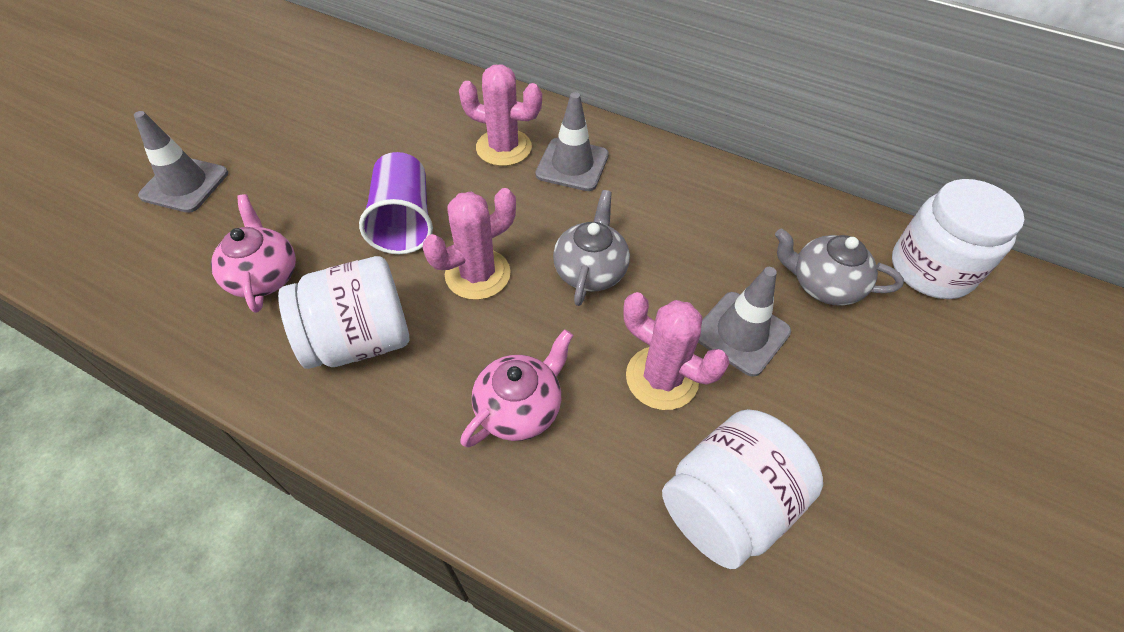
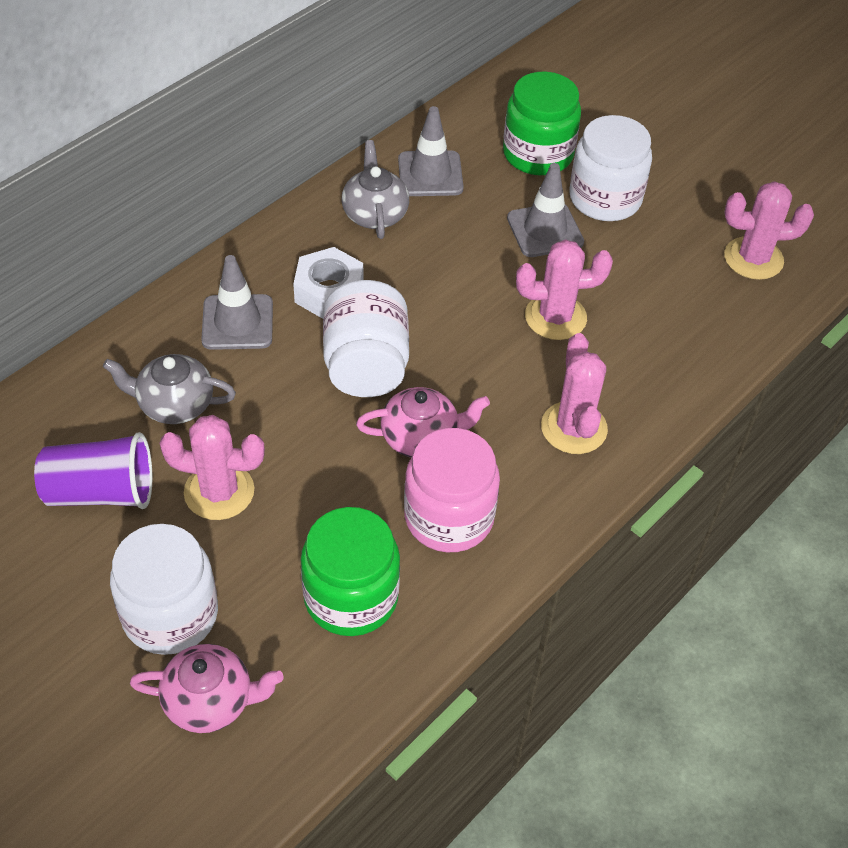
green jar: 0 -> 2
pink cactus: 3 -> 4
pink jar: 0 -> 1
white nut: 0 -> 1

